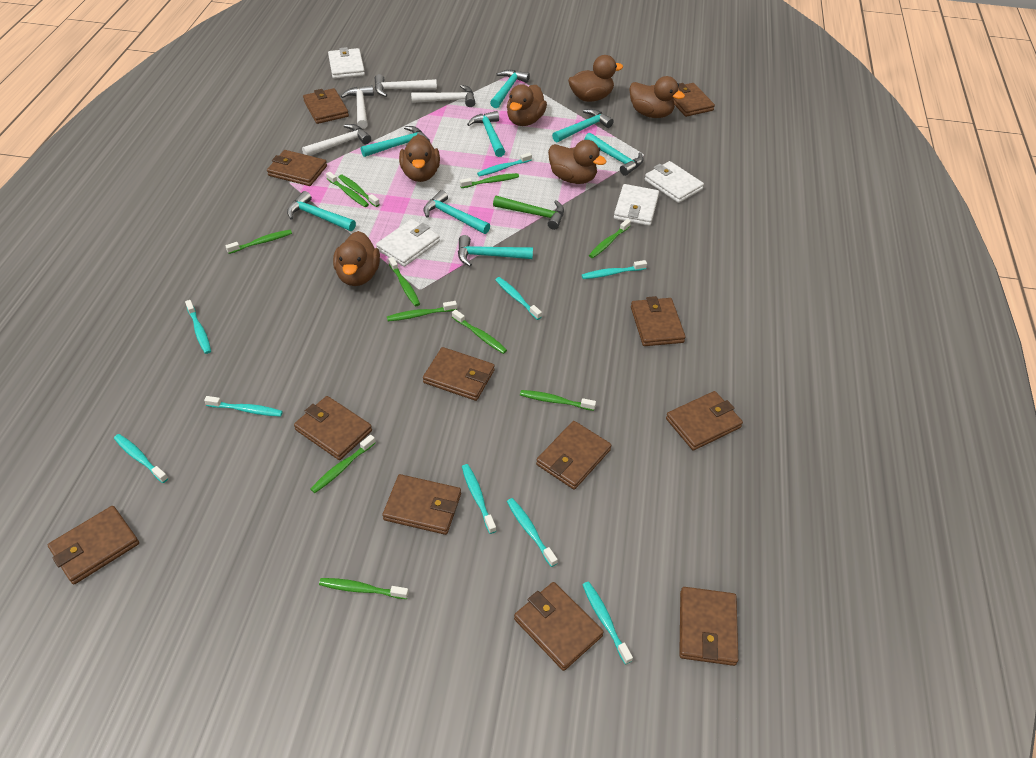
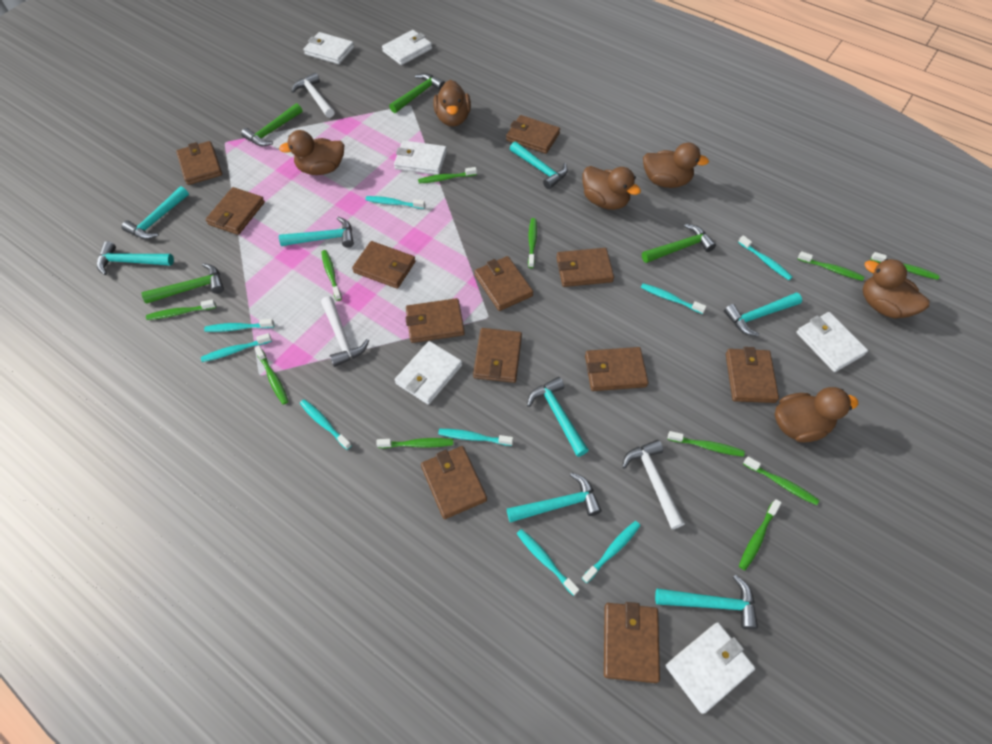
green hammer: 1 -> 4
white hammer: 4 -> 3
white wallet: 4 -> 6

